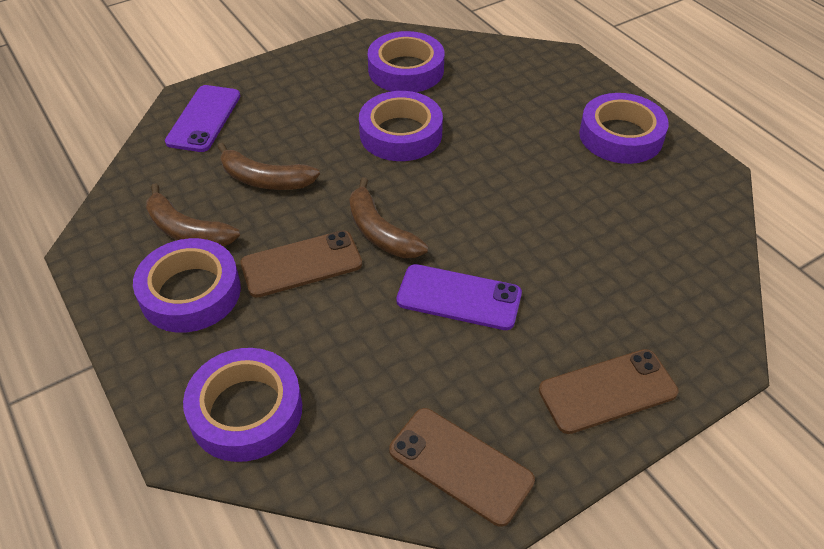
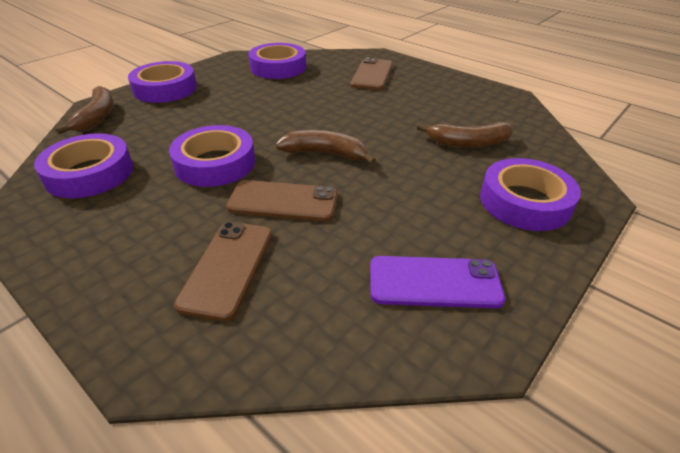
purple phone: 2 -> 1

